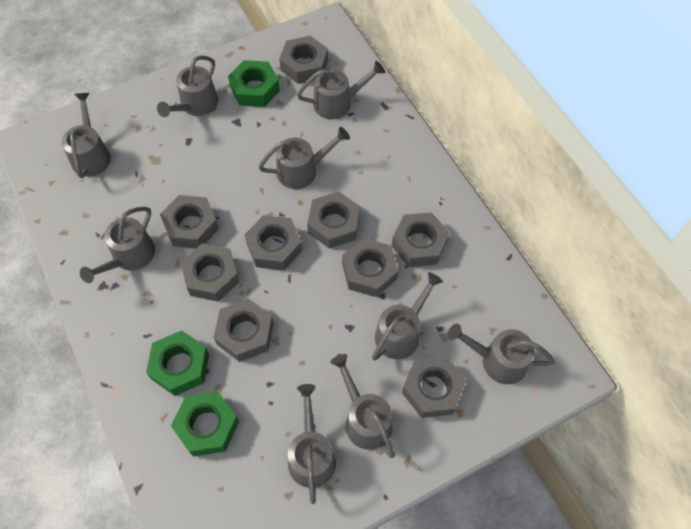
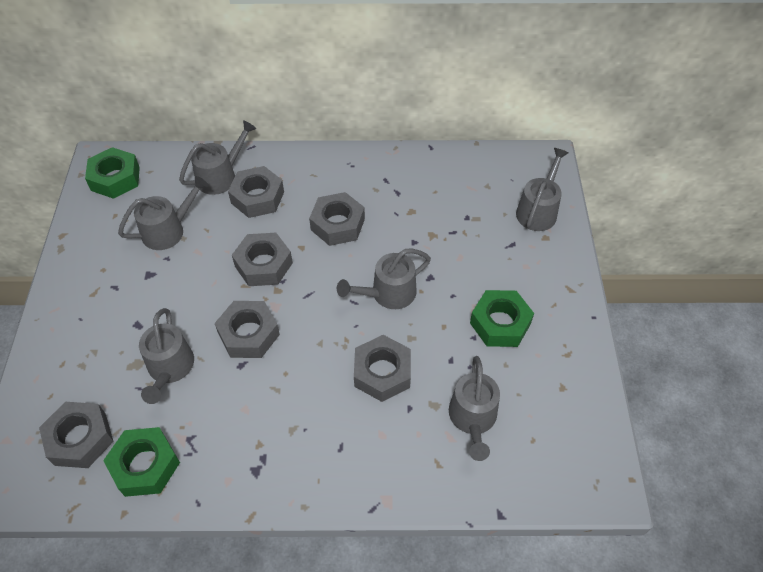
grey nut: 9 -> 6
grey watering can: 9 -> 6

